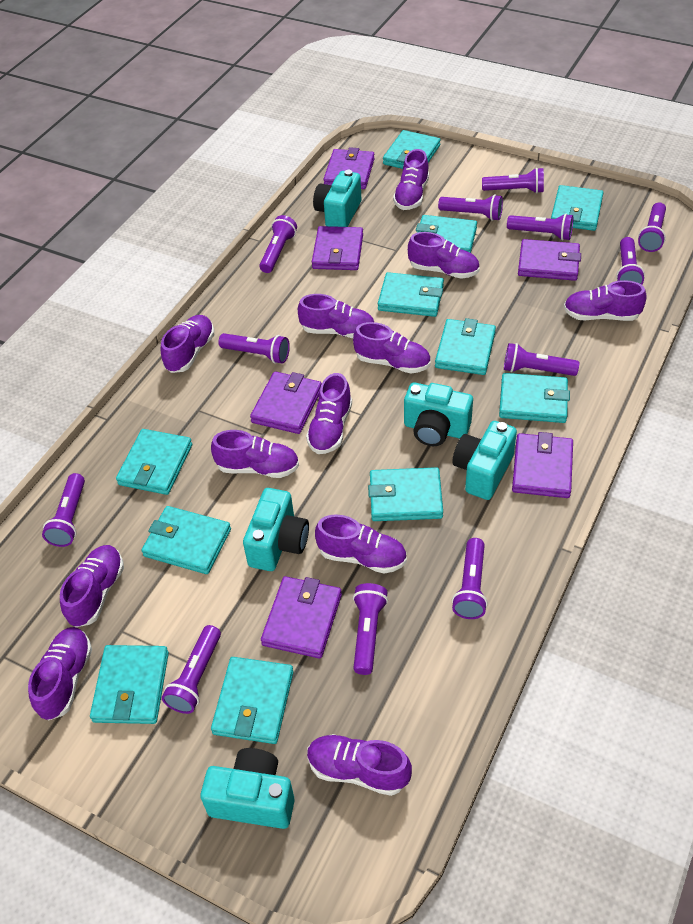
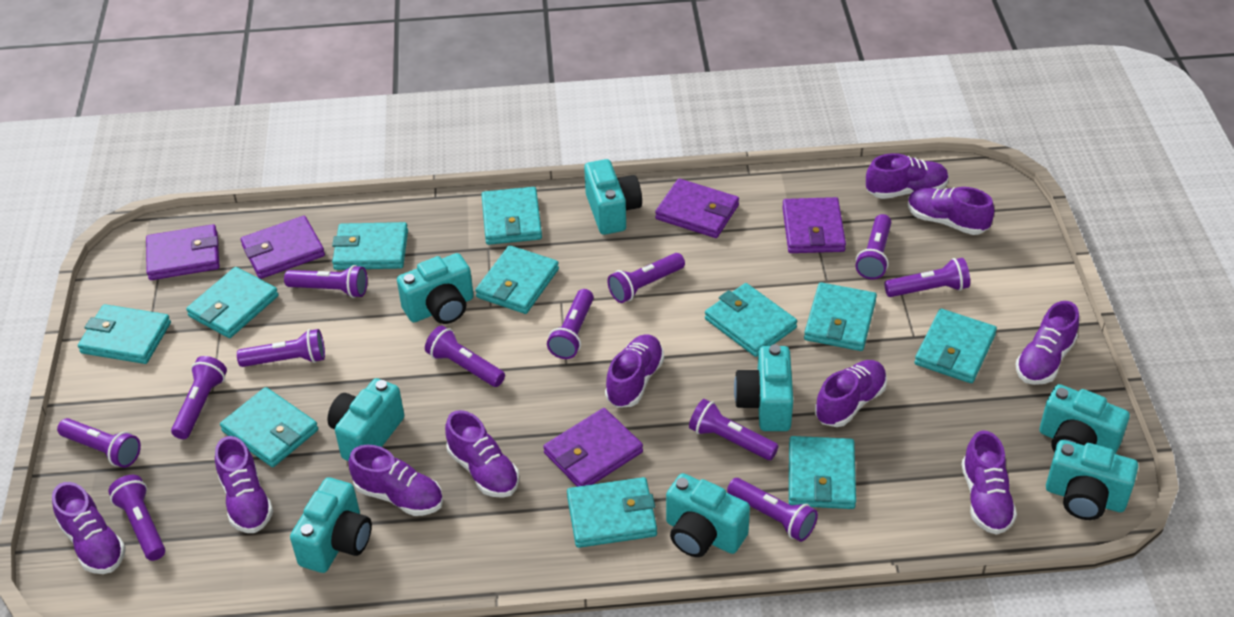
purple shoe: 12 -> 10
purple wallet: 6 -> 5
turquoise camera: 5 -> 8

